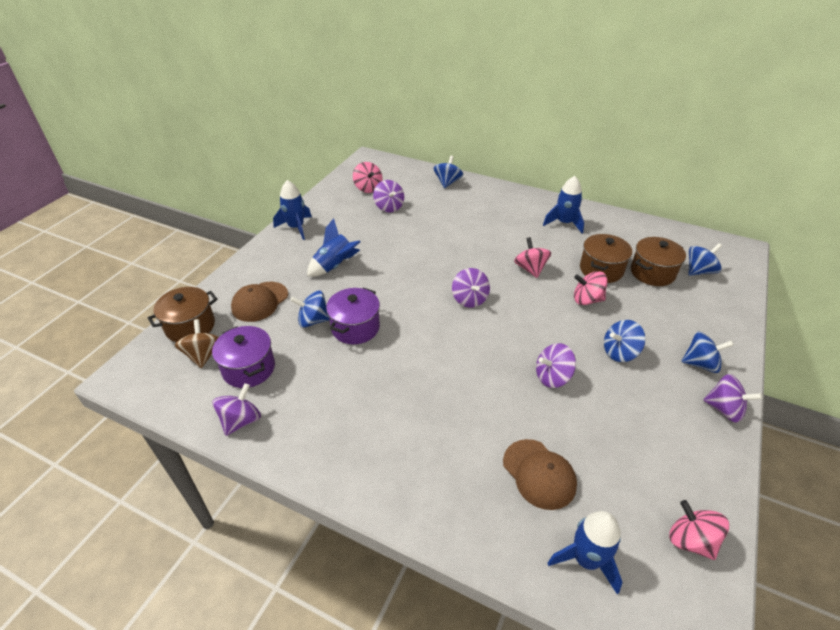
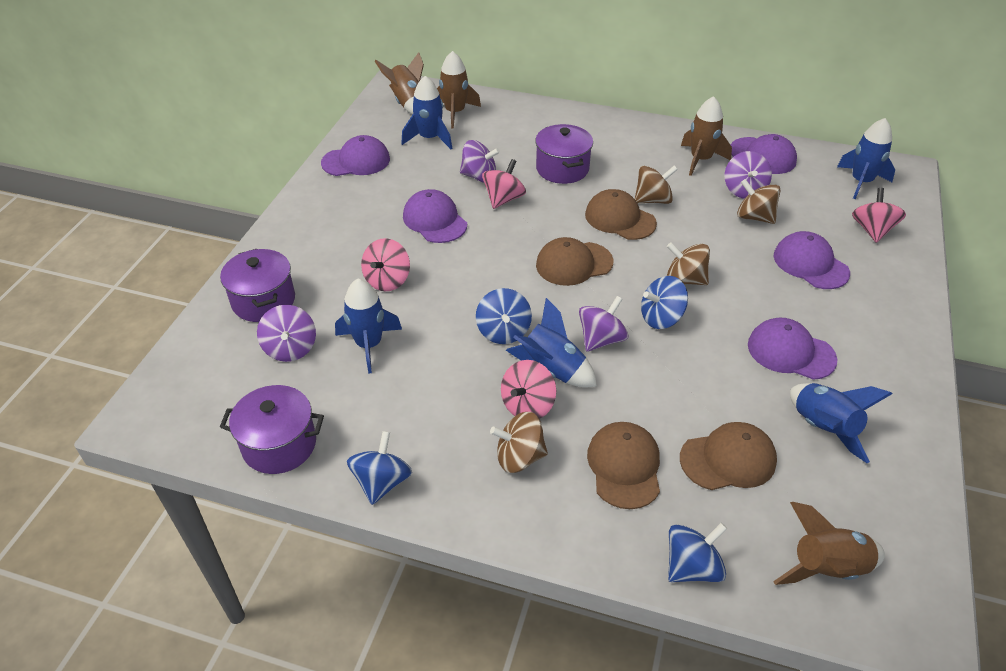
blue rocket: 4 -> 5
blue spinning top: 5 -> 4
brown cap: 2 -> 4
brown pot: 3 -> 0
brown rocket: 0 -> 4
brown spinning top: 1 -> 4
purple cap: 0 -> 5
purple pot: 2 -> 3
purple spinning top: 5 -> 4

